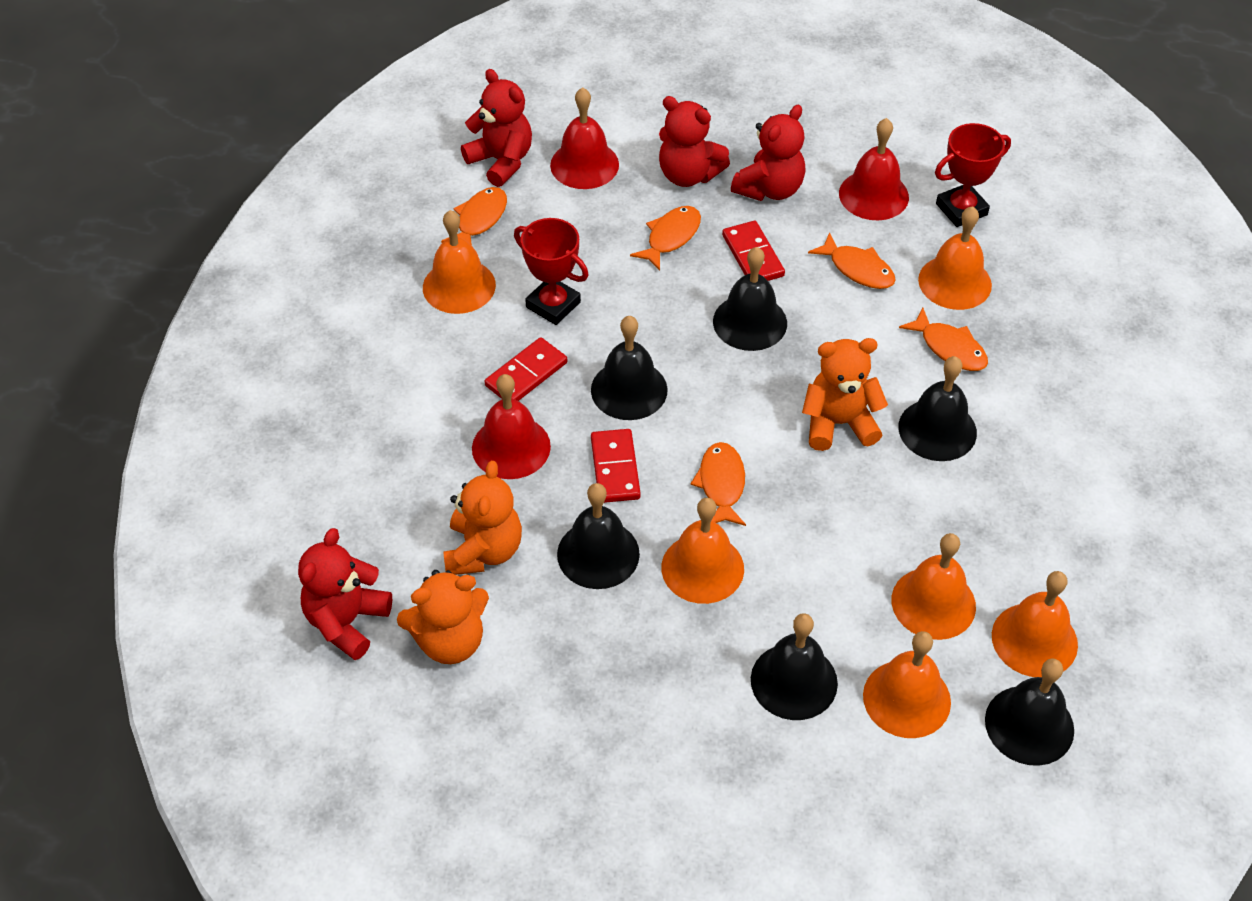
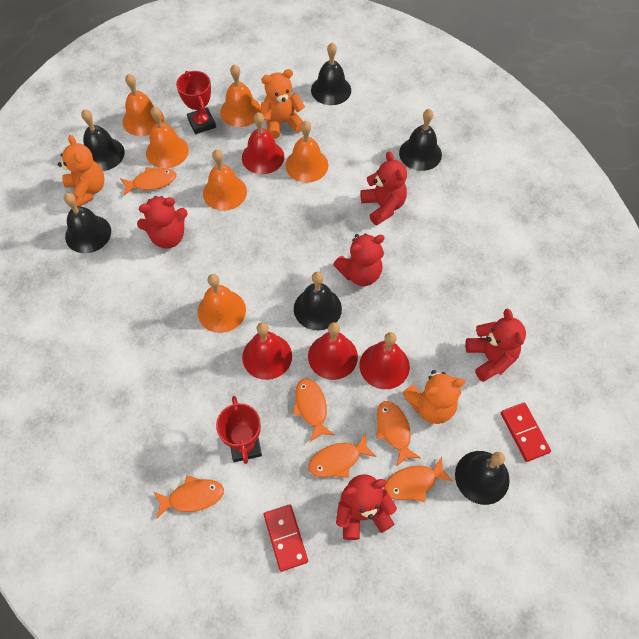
orange fish: 5 -> 6
red bell: 3 -> 4
red domino: 3 -> 2
red teddy bear: 4 -> 5

